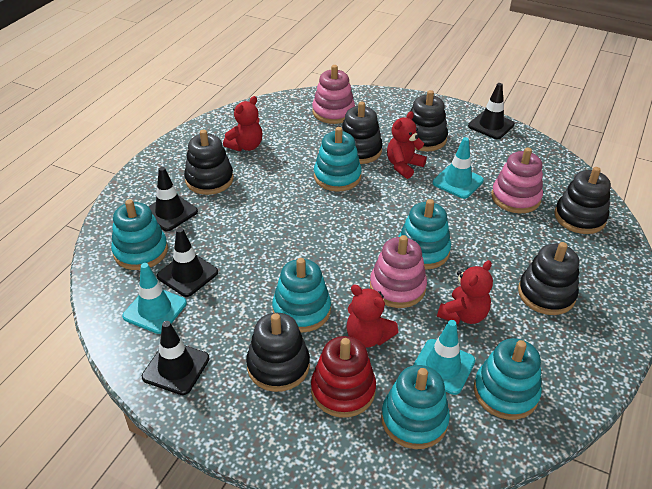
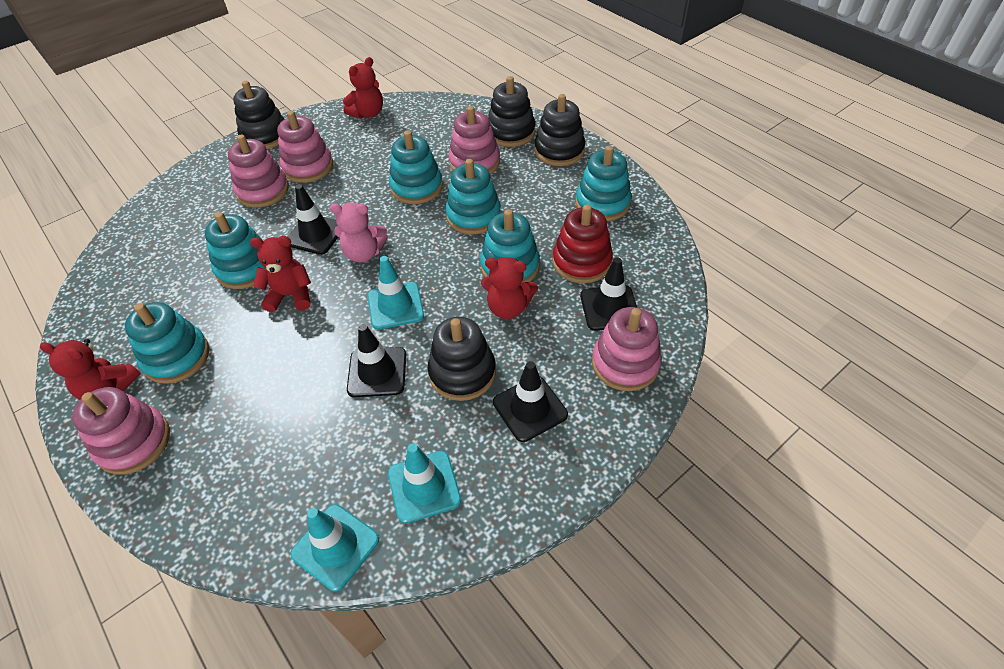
black stacking toy: 6 -> 4
pink stacking toy: 3 -> 5
pink teddy bear: 0 -> 1

